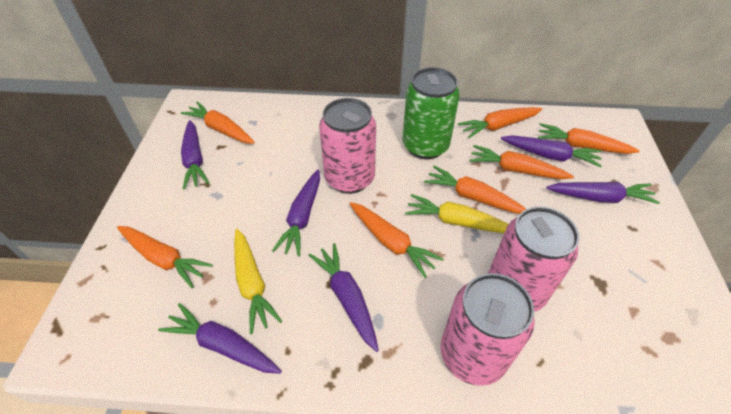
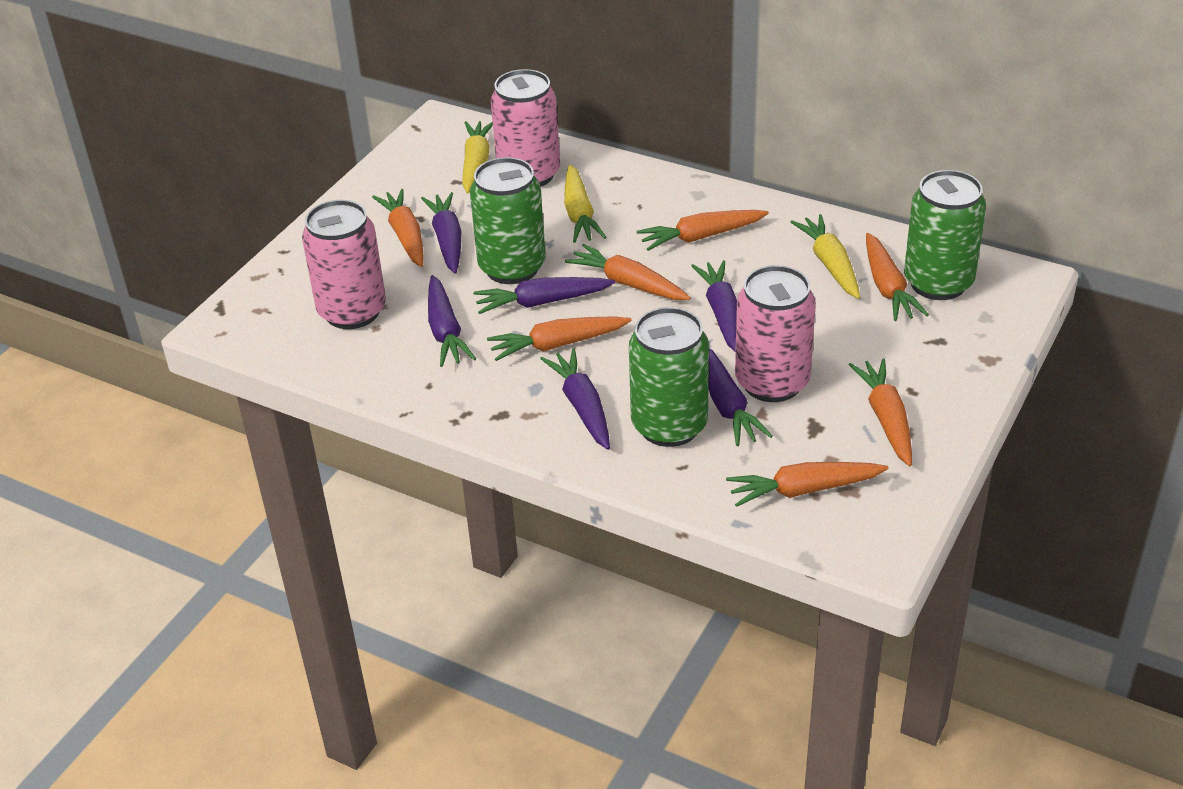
green can: 1 -> 3
yellow carrot: 2 -> 3

